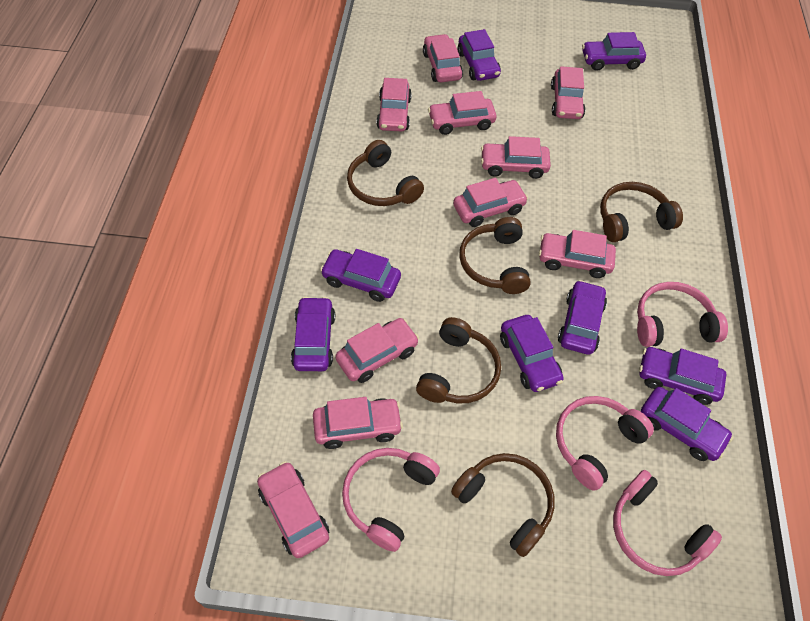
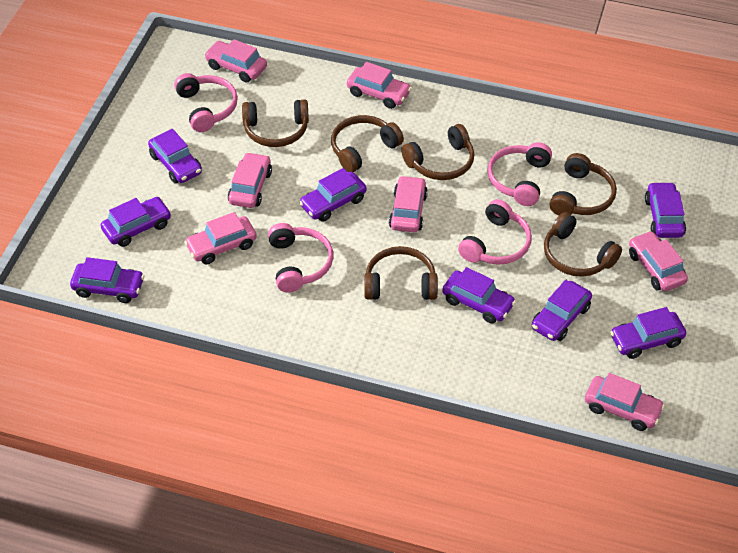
brown headphones: 5 -> 6
pink car: 10 -> 7

